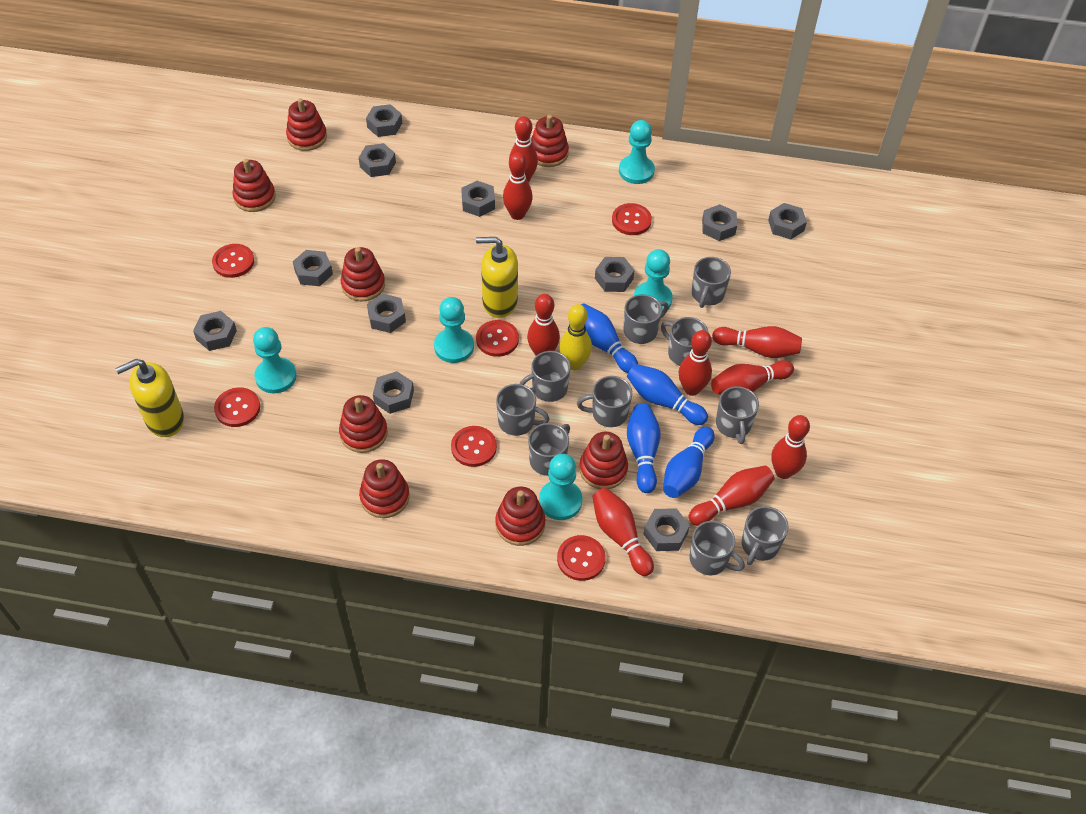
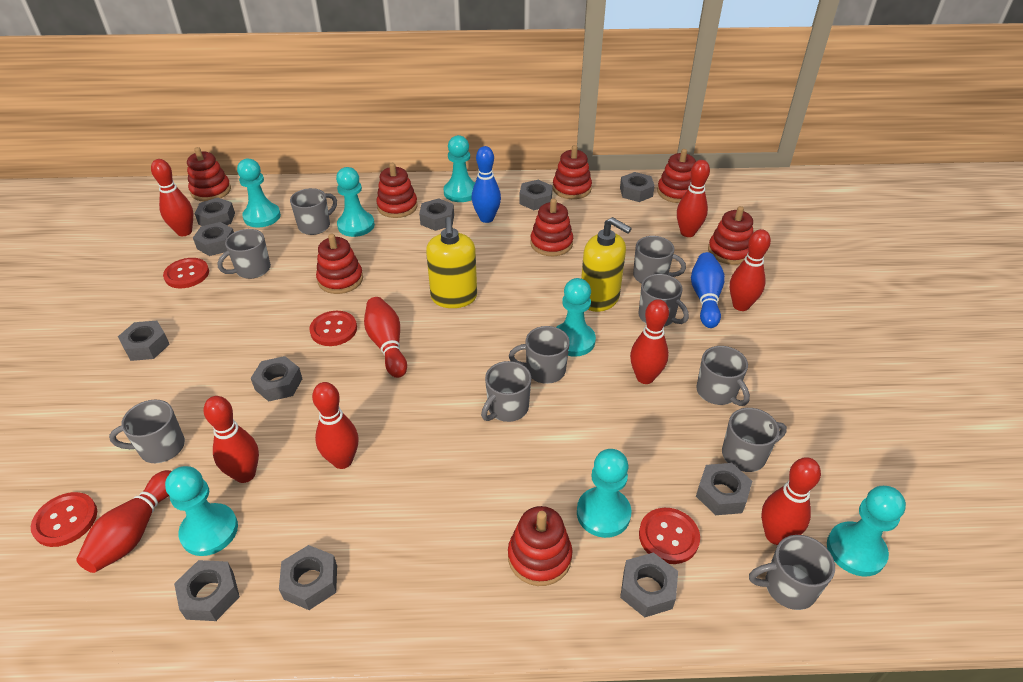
blue bowling pin: 4 -> 2
red button: 6 -> 4
turquoise pawn: 5 -> 7
yellow bowling pin: 1 -> 0

